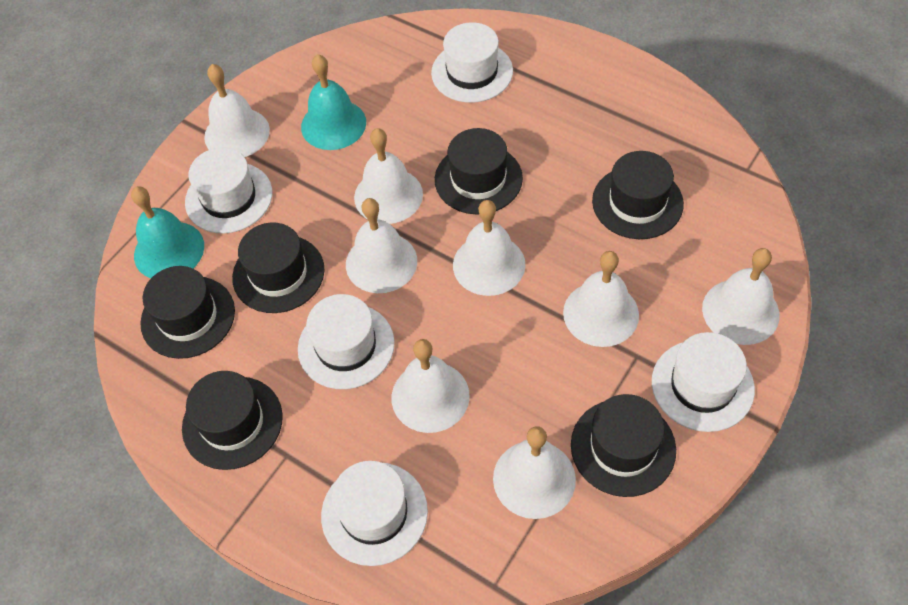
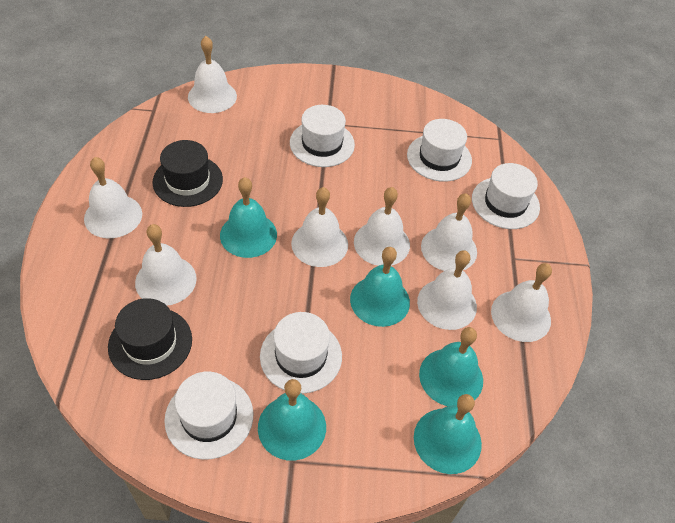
black hat: 6 -> 2
turquoise bell: 2 -> 5

